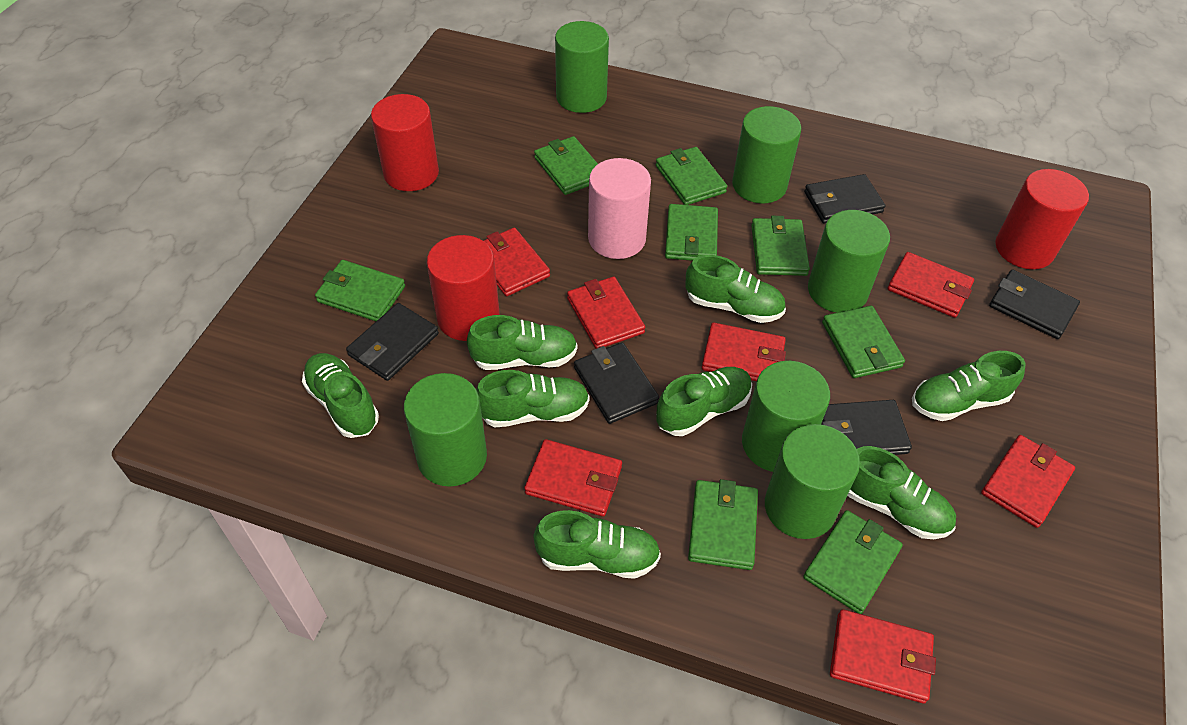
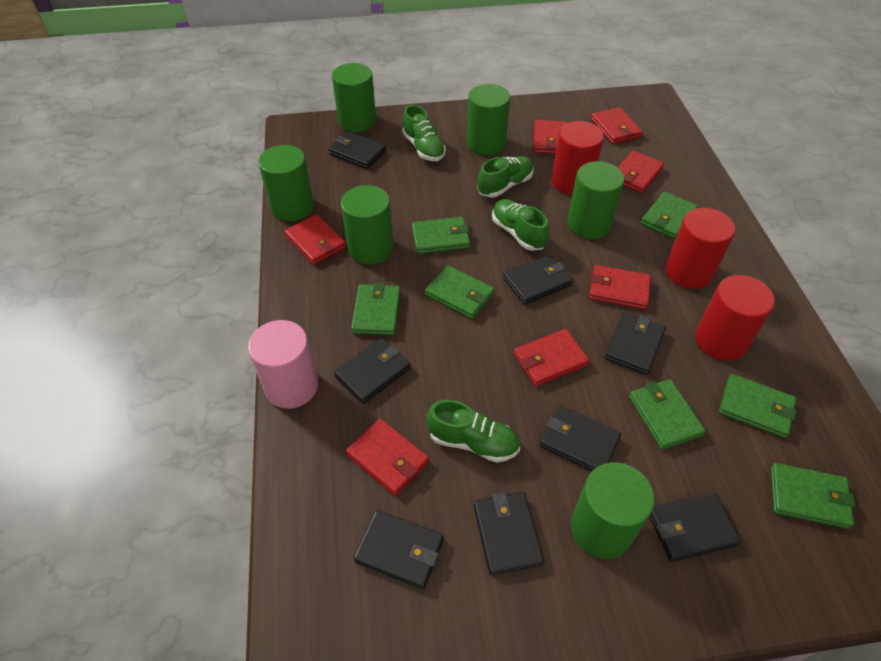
black wallet: 5 -> 8
green shoe: 8 -> 4
green wallet: 8 -> 7

